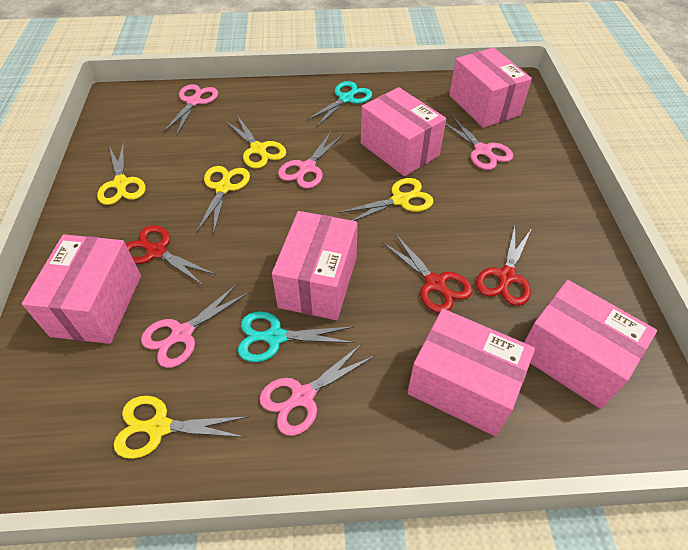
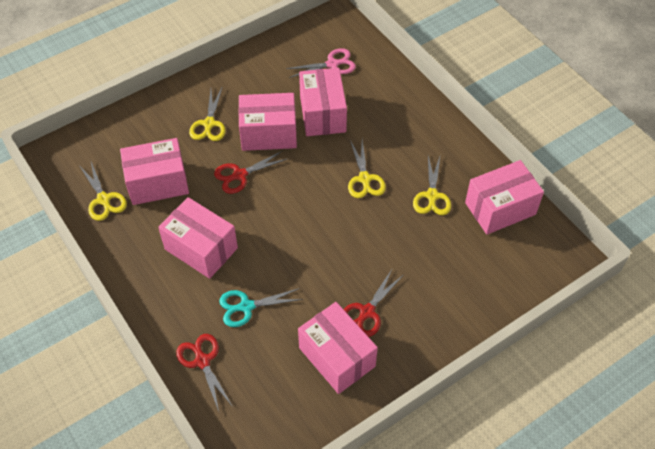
pink scissors: 5 -> 1
turquoise scissors: 2 -> 1
yellow scissors: 5 -> 4

